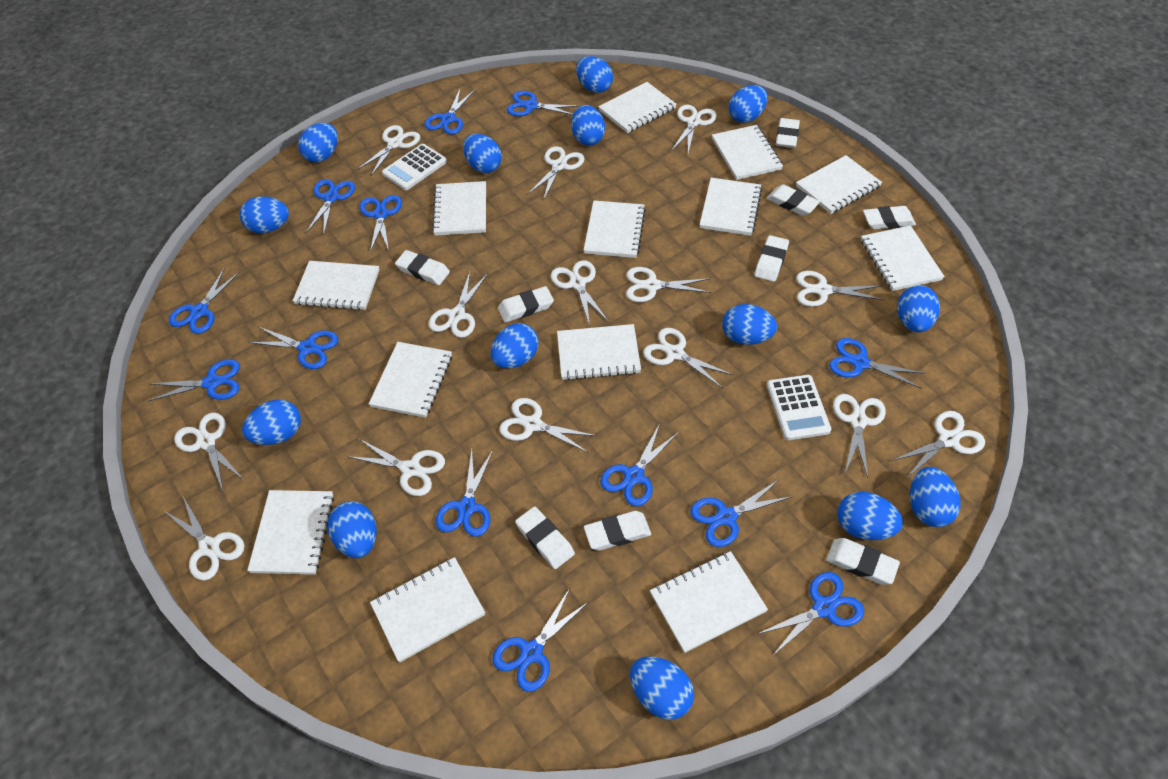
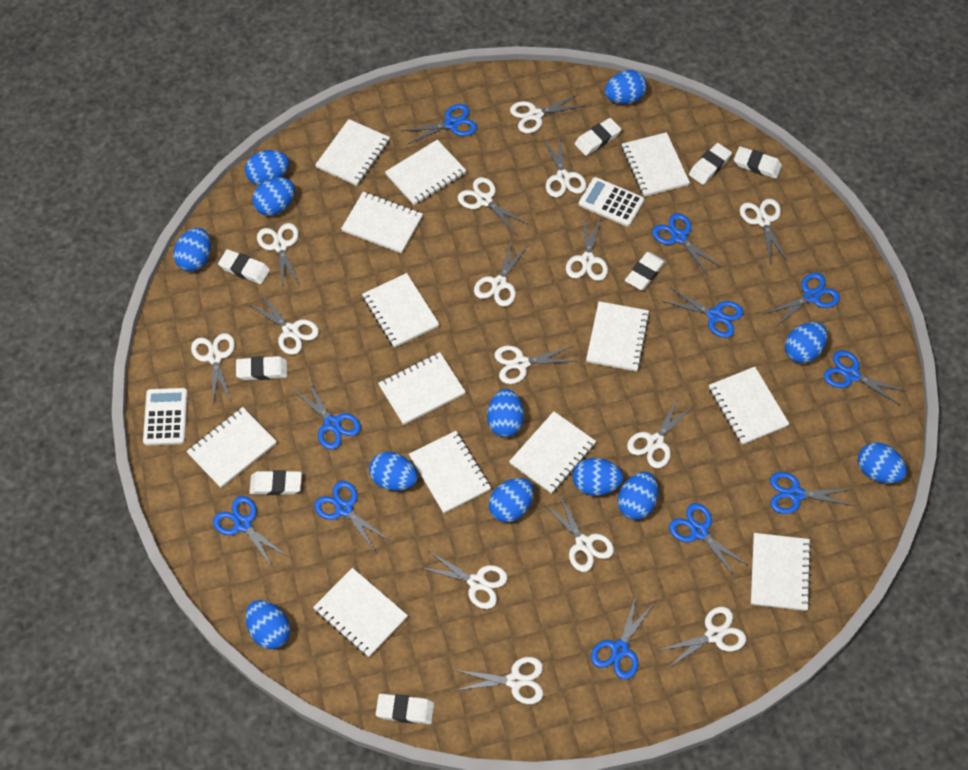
blue egg: 14 -> 12
blue scissors: 13 -> 11
white eraser: 9 -> 8
white scissors: 14 -> 15

